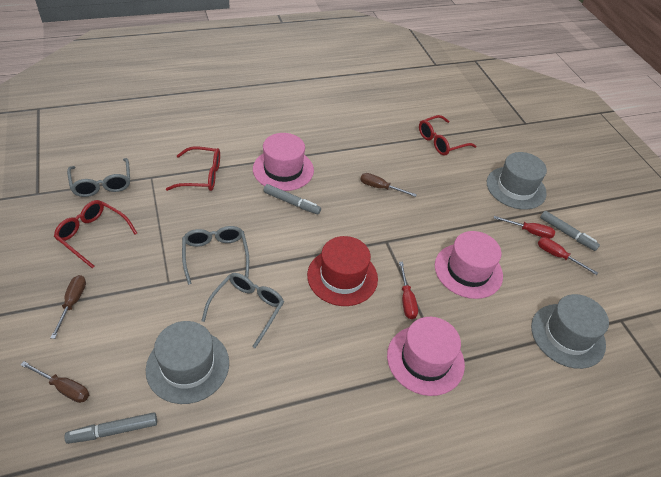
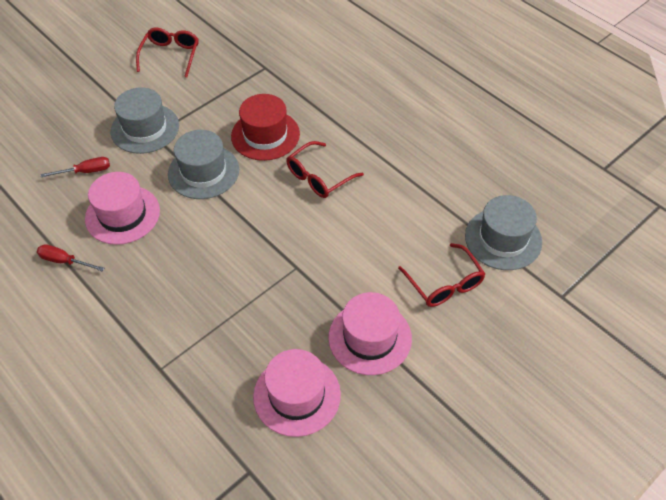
brown screwdriver: 3 -> 0
grey glasses: 3 -> 0
grey marker: 3 -> 0
red screwdriver: 3 -> 2

